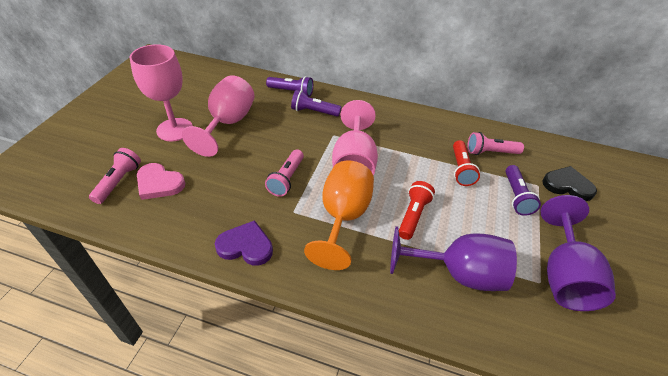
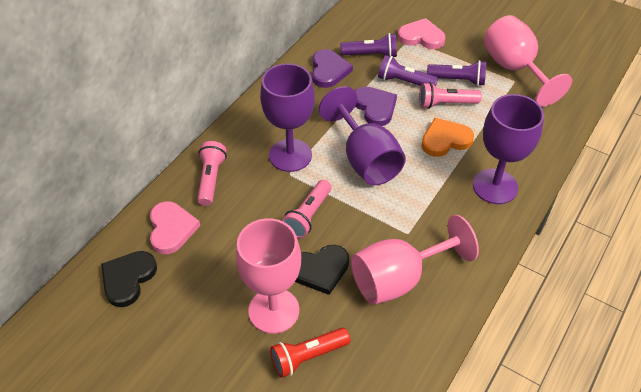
black heart: 1 -> 2
orange goblet: 1 -> 0
orange heart: 0 -> 1
pink heart: 1 -> 2
purple goblet: 2 -> 3
purple heart: 1 -> 2
red flashlight: 2 -> 1

